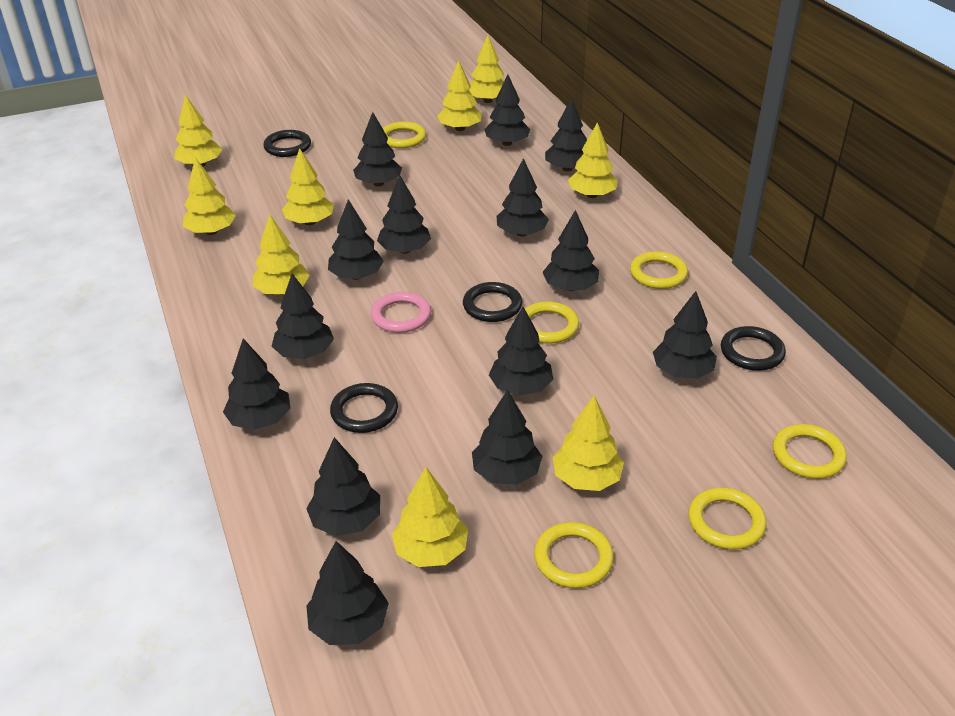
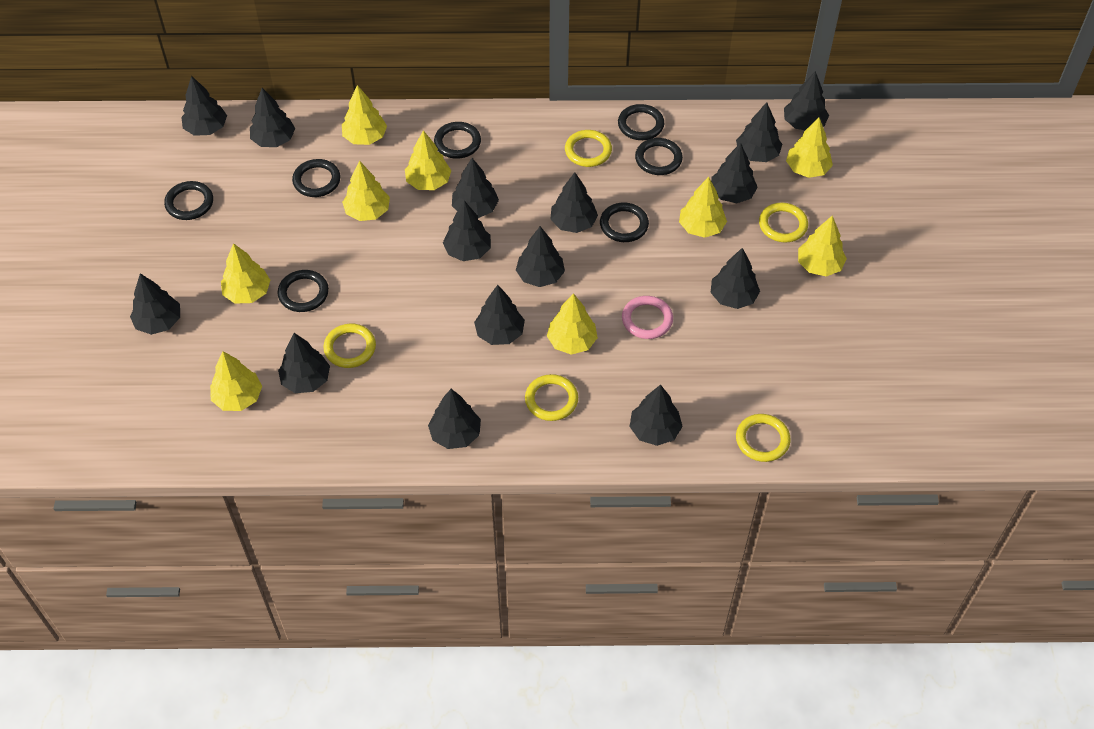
black ring: 4 -> 7
black tree: 14 -> 15
yellow ring: 6 -> 5

